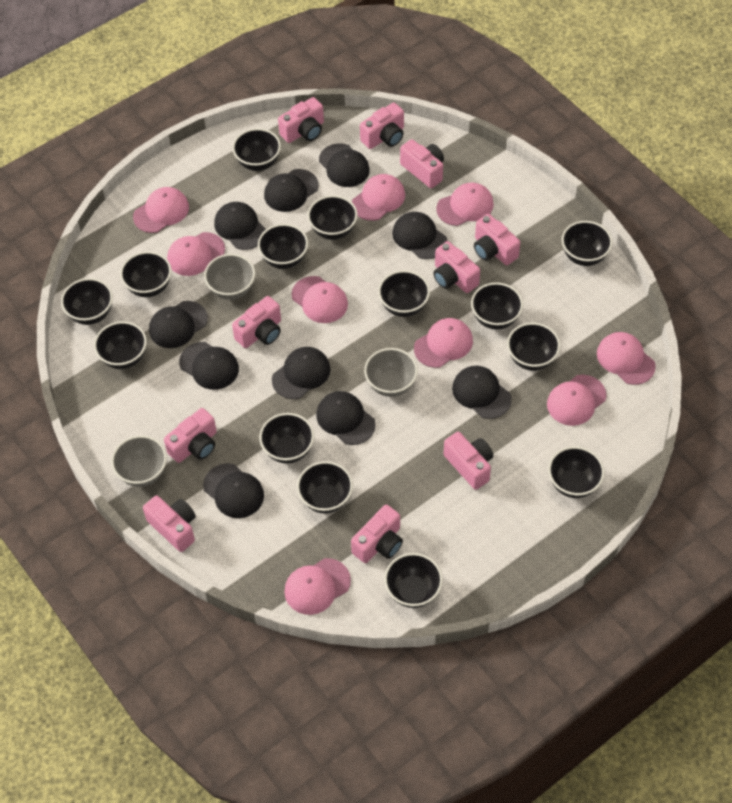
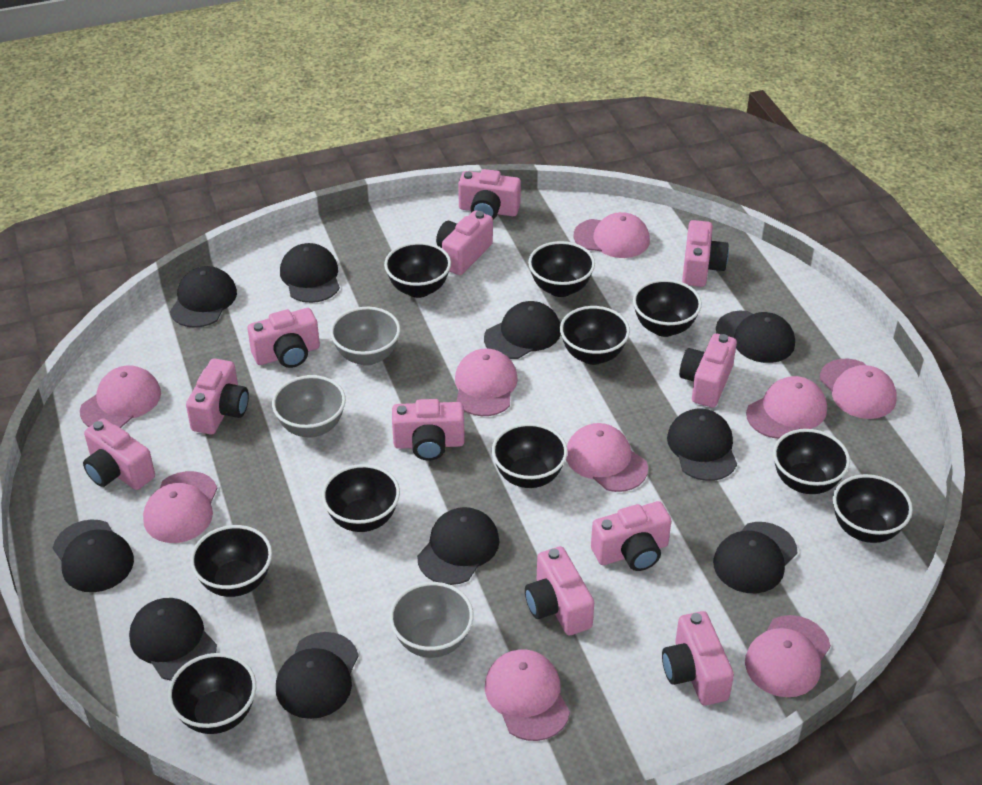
black bowl: 14 -> 10
pink camera: 10 -> 11

